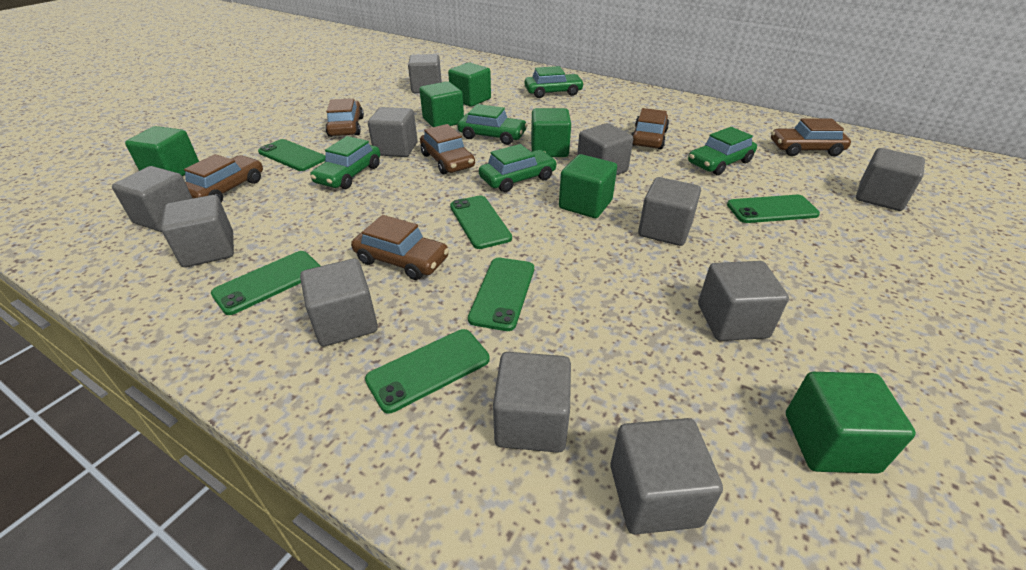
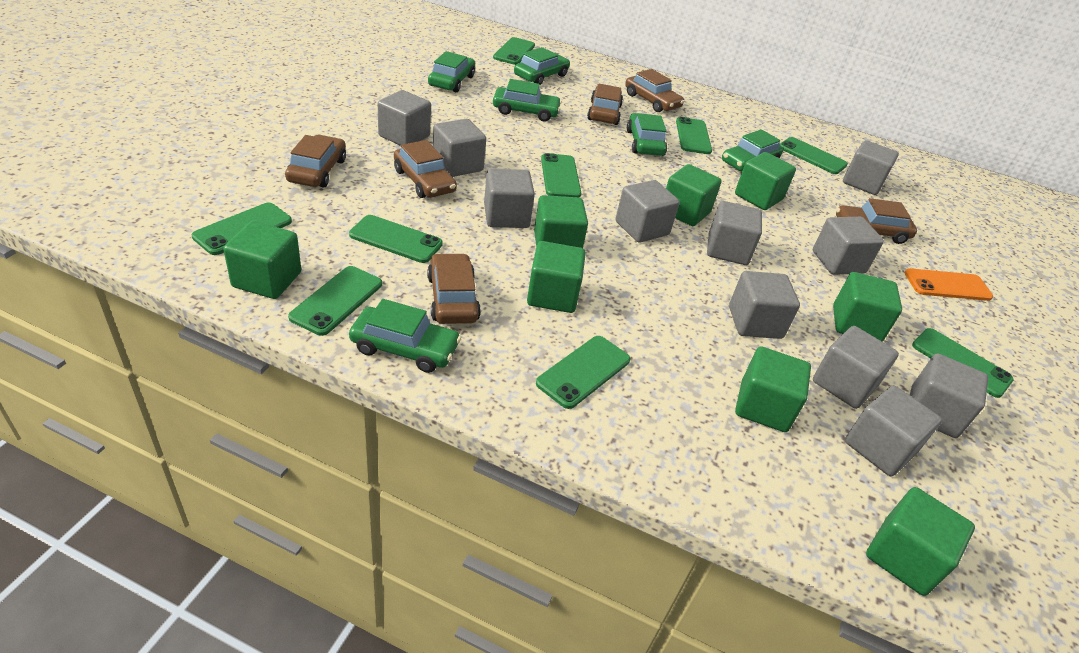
green car: 5 -> 6
green cube: 6 -> 8
green phone: 6 -> 9
orange phone: 0 -> 1

